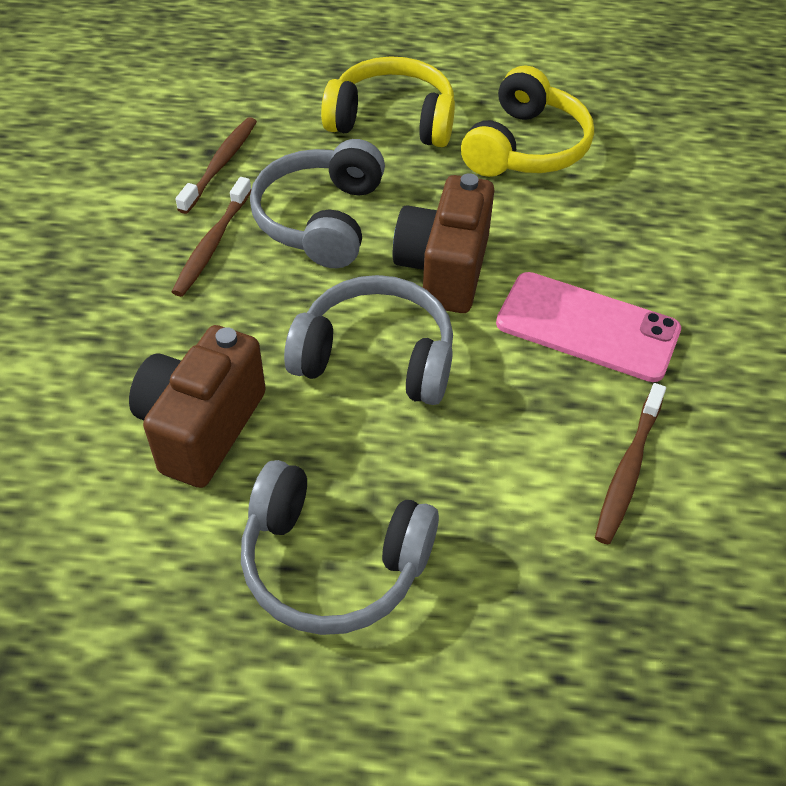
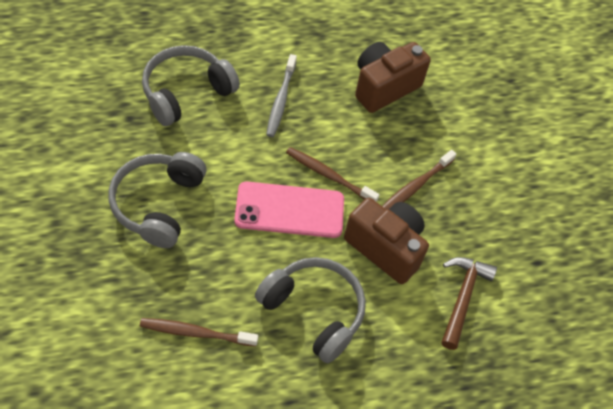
brown hammer: 0 -> 1
grey toothbrush: 0 -> 1
yellow headphones: 2 -> 0

